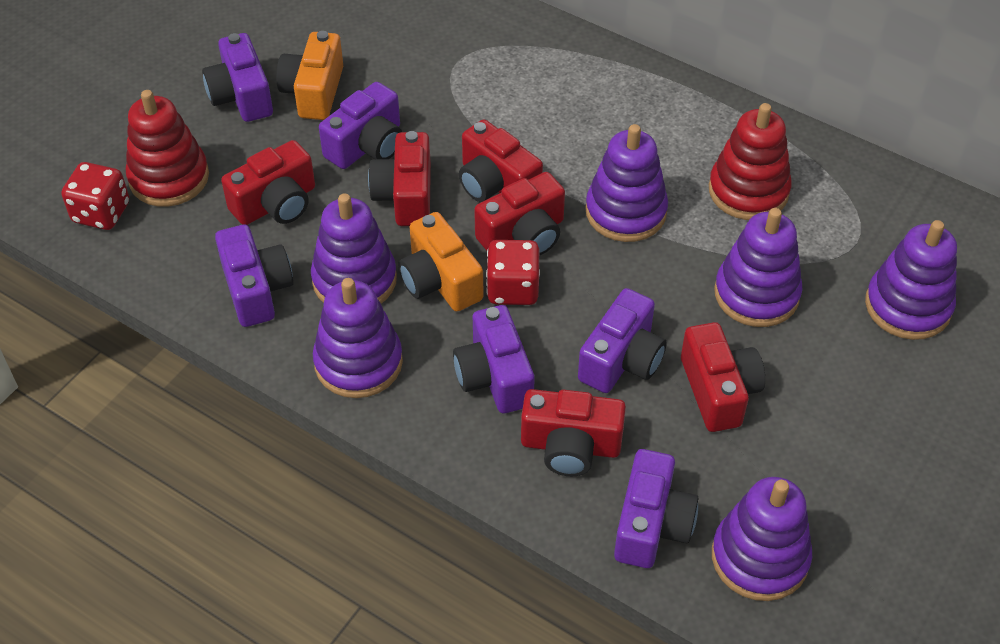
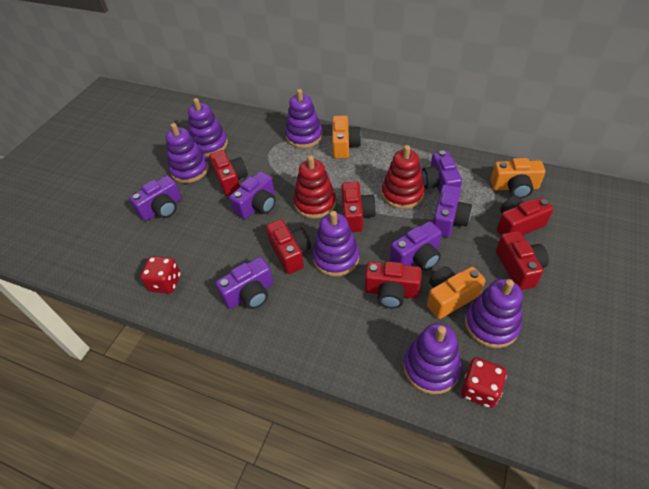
orange camera: 2 -> 3

